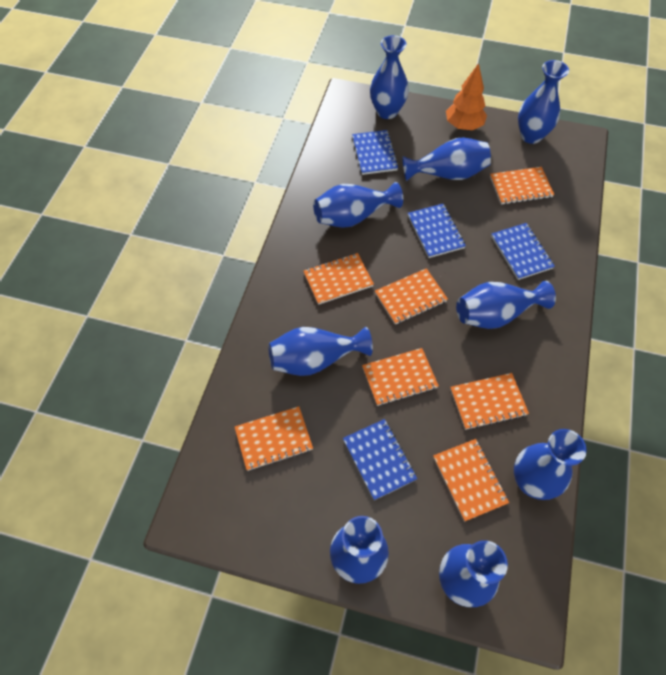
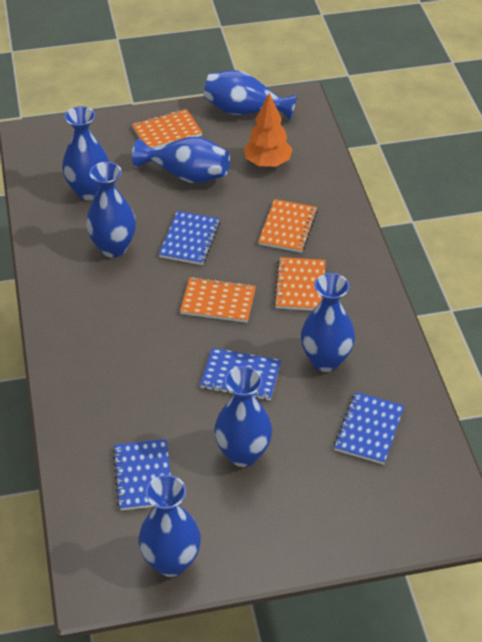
blue vase: 9 -> 7
orange notebook: 7 -> 4

